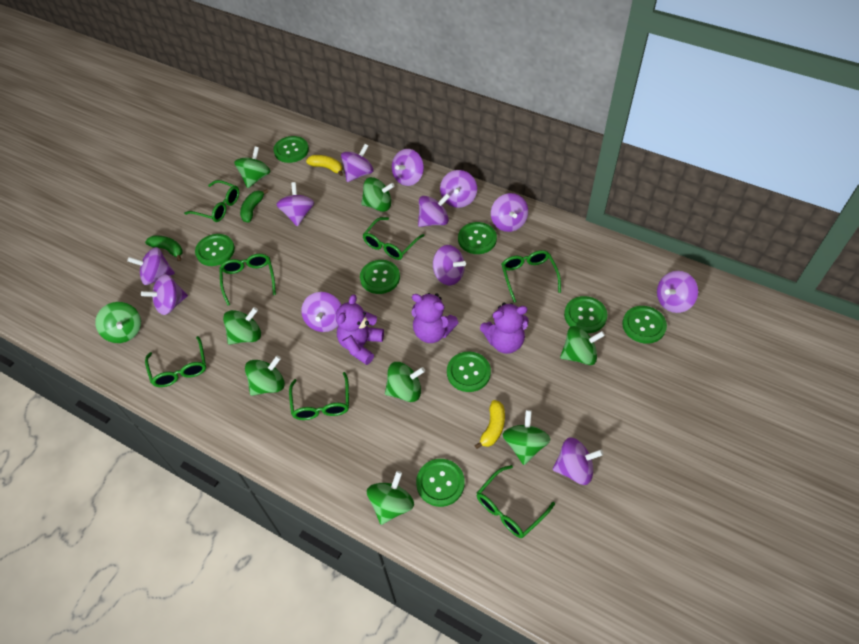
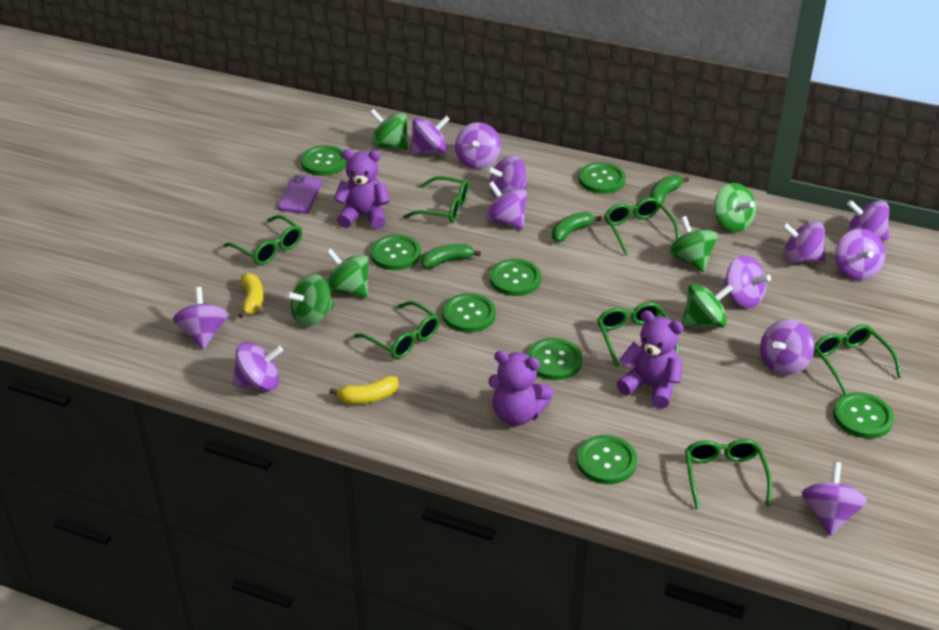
green banana: 2 -> 3
green spinning top: 9 -> 6
purple phone: 0 -> 1

